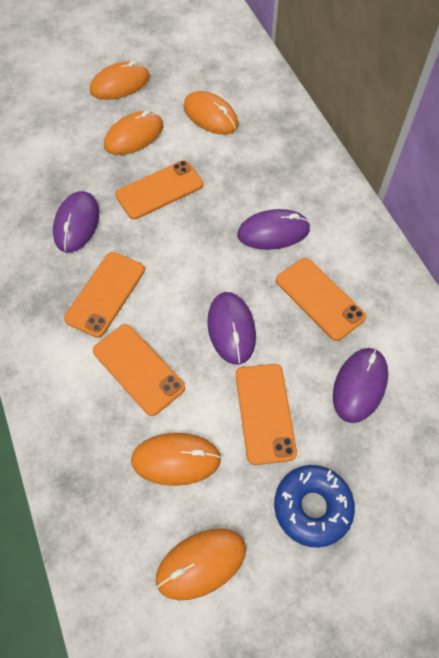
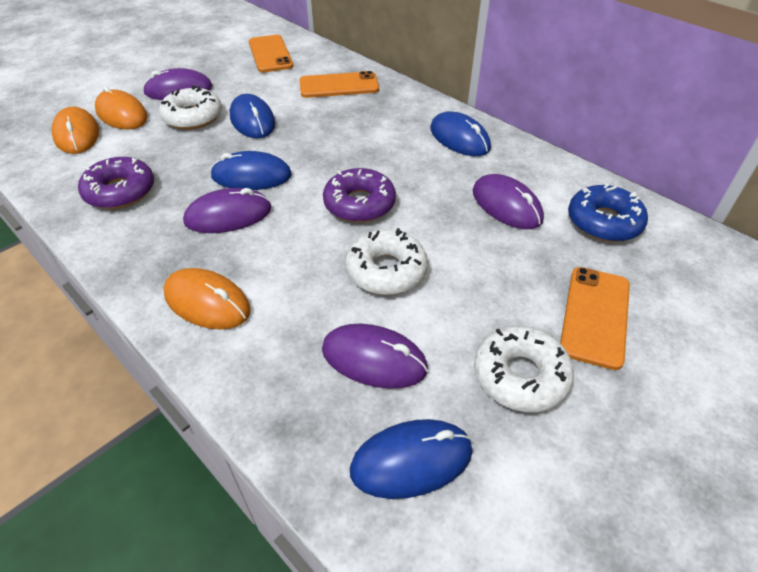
blue mouse: 0 -> 4
orange mouse: 5 -> 3
orange phone: 5 -> 3
purple donut: 0 -> 2
white donut: 0 -> 3

